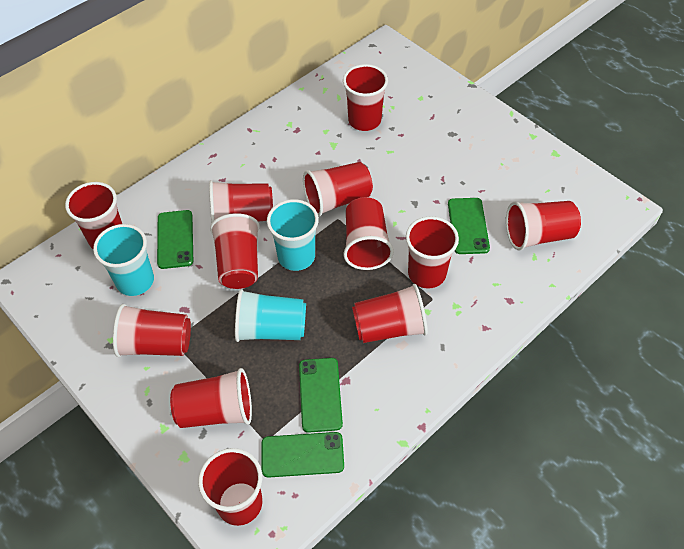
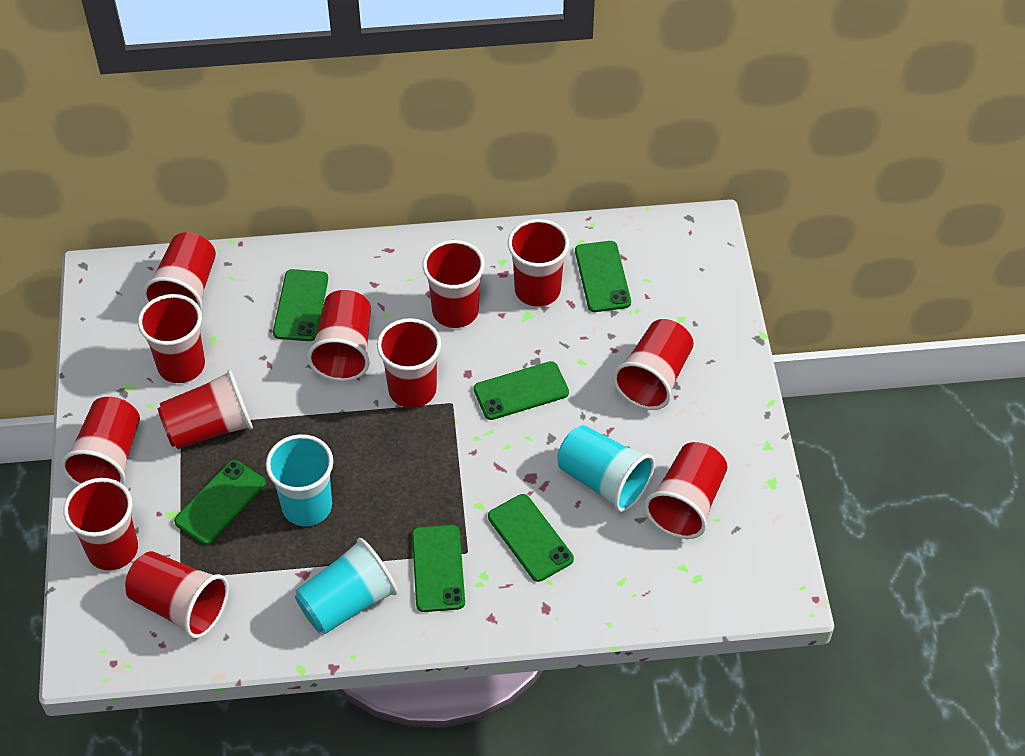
green phone: 4 -> 6

